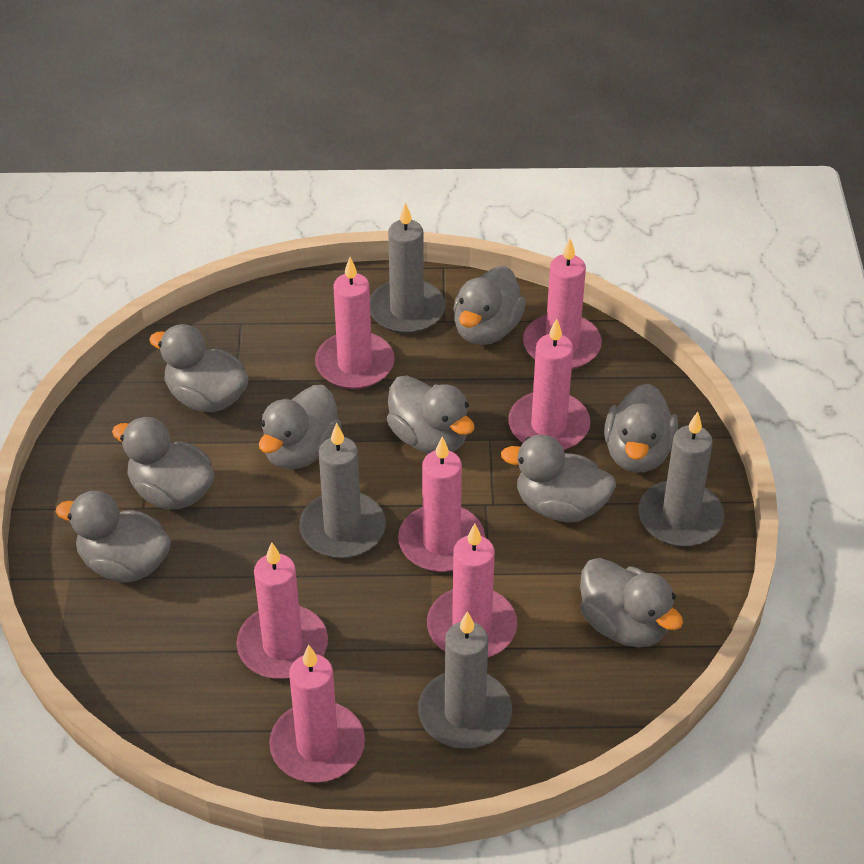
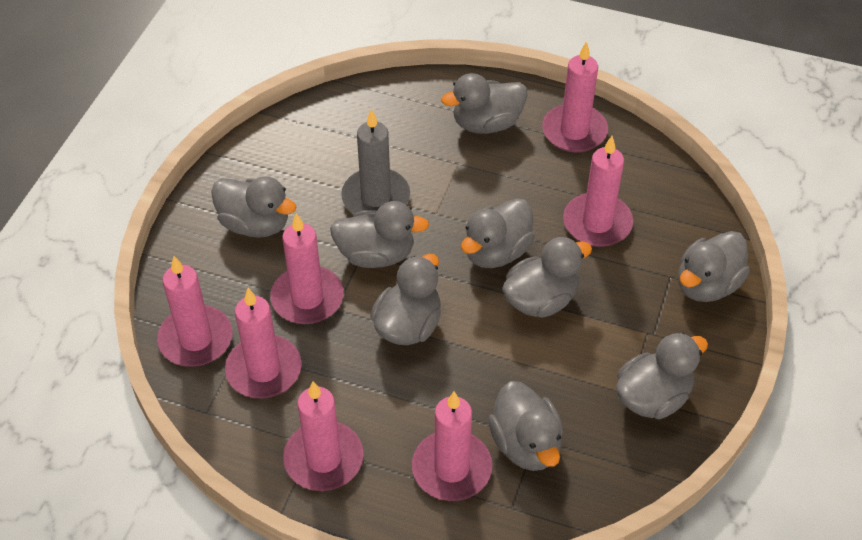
grey candle: 4 -> 1

